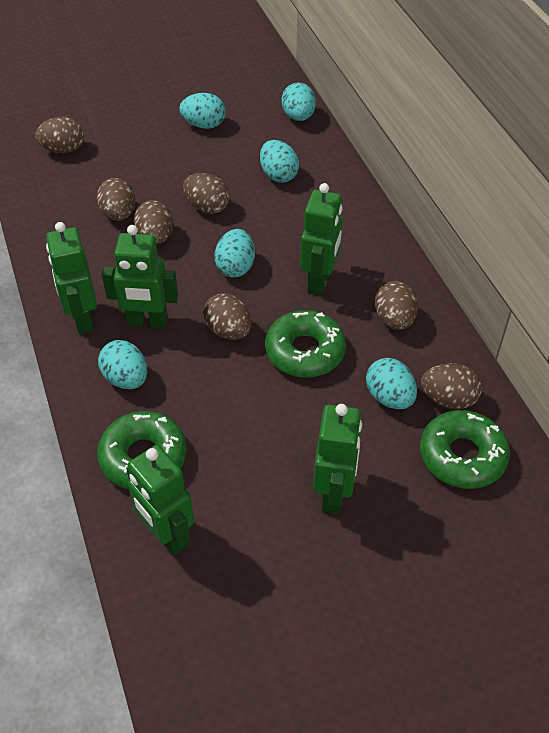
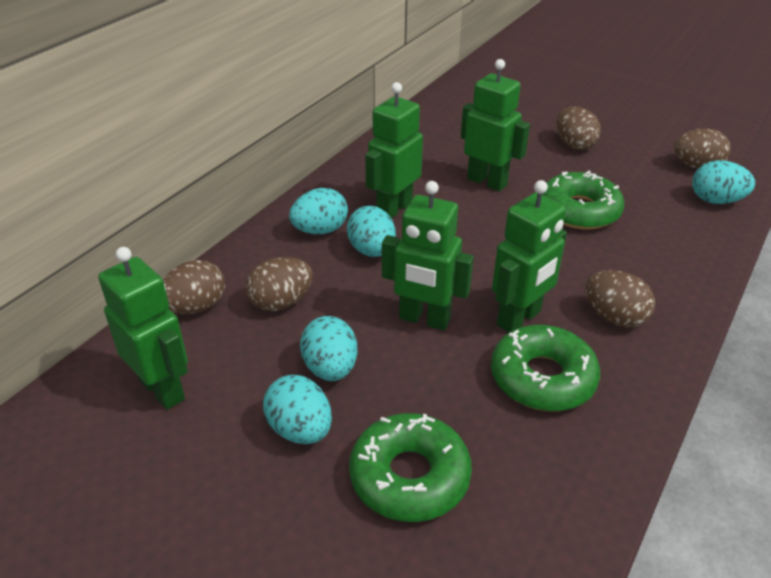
brown egg: 7 -> 5
turquoise egg: 6 -> 5

